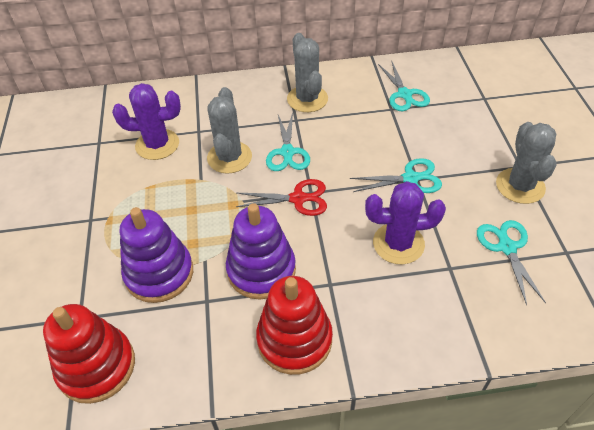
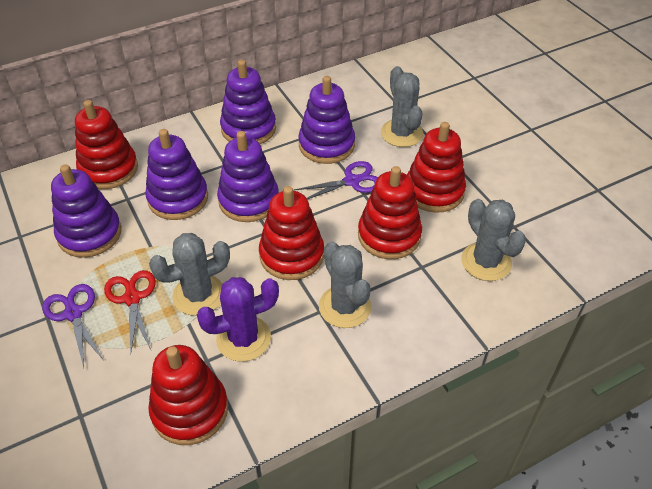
grey cactus: 3 -> 4
purple cactus: 2 -> 1
purple scissors: 0 -> 2
purple stacking toy: 2 -> 5
red stacking toy: 2 -> 5
turquoise scissors: 4 -> 0

